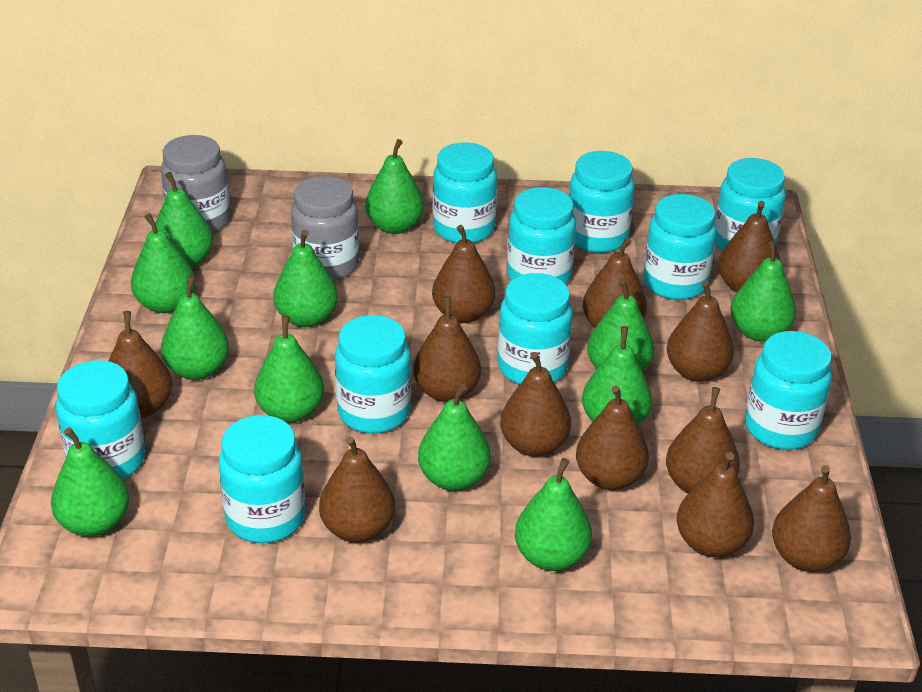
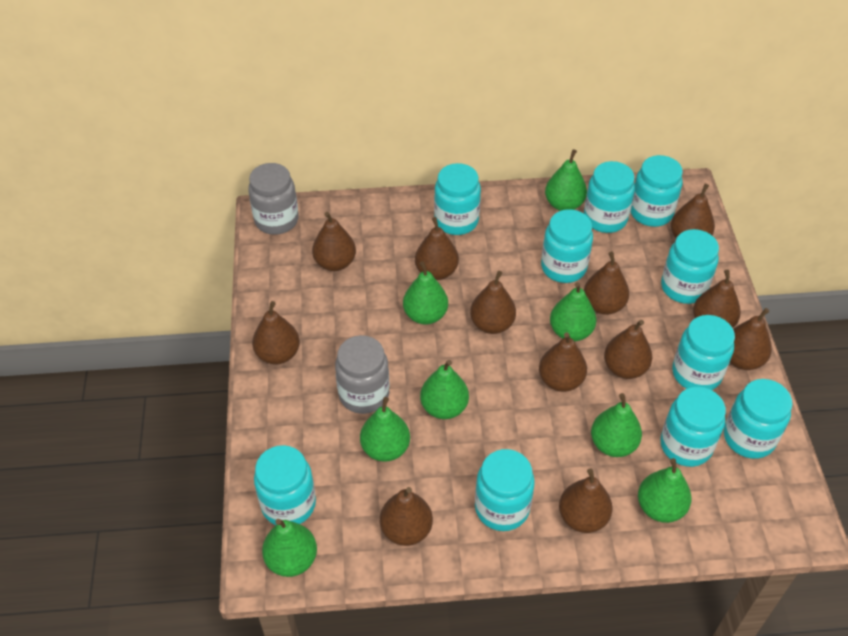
green pear: 12 -> 8

